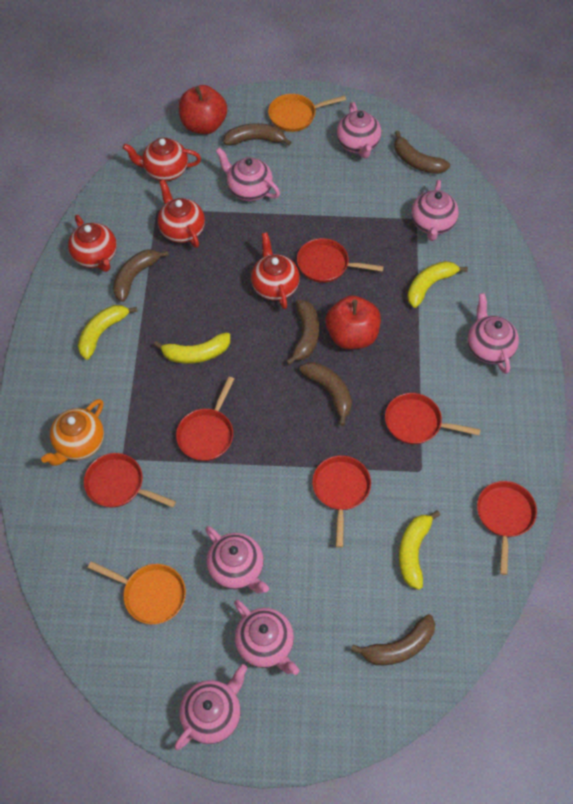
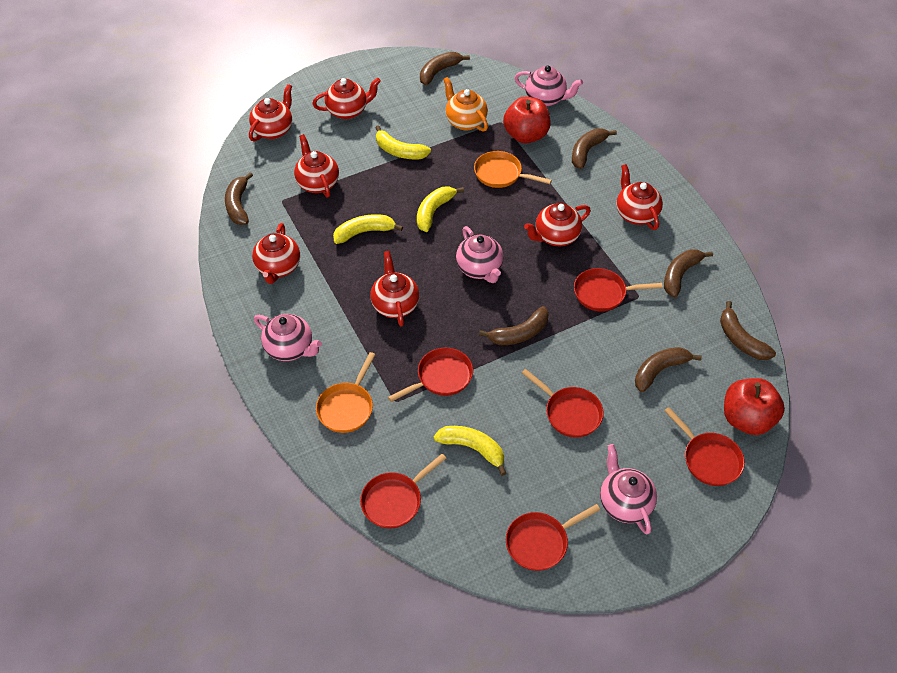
brown banana: 6 -> 7
pink teapot: 7 -> 4
red teapot: 4 -> 7

